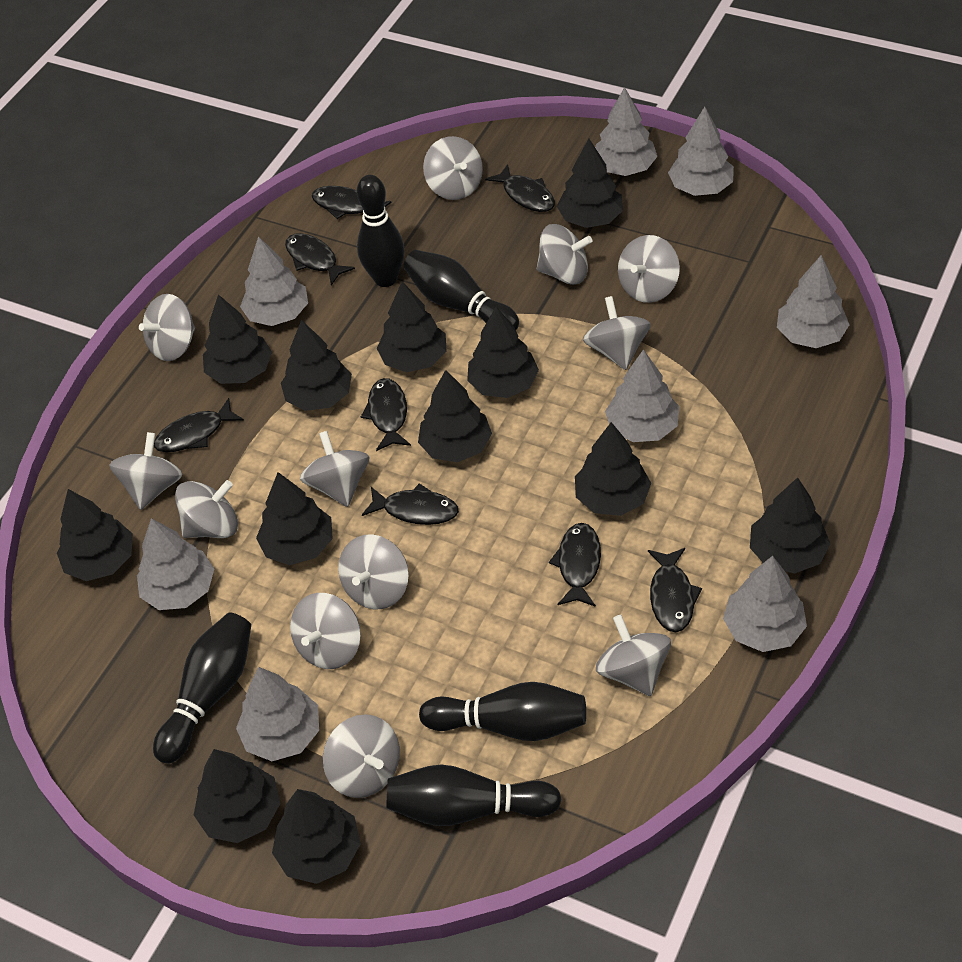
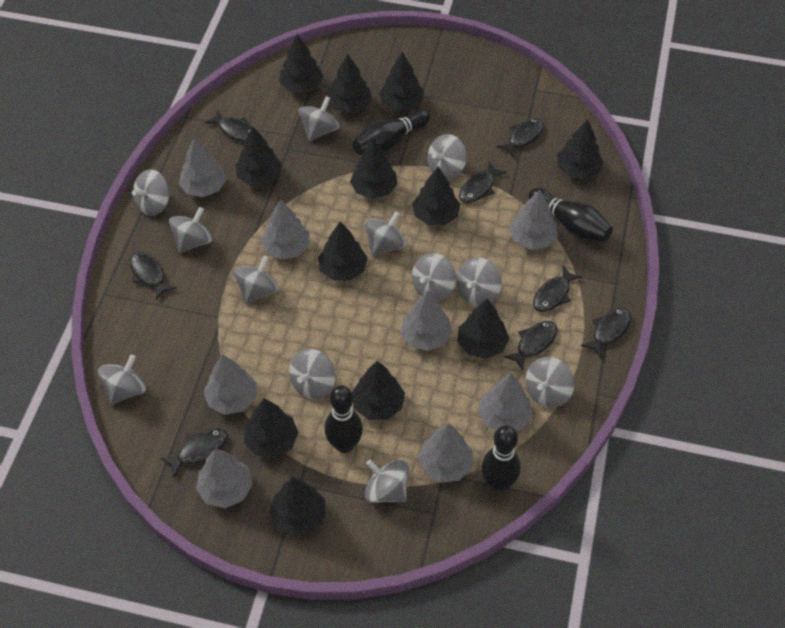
black bowling pin: 5 -> 4

